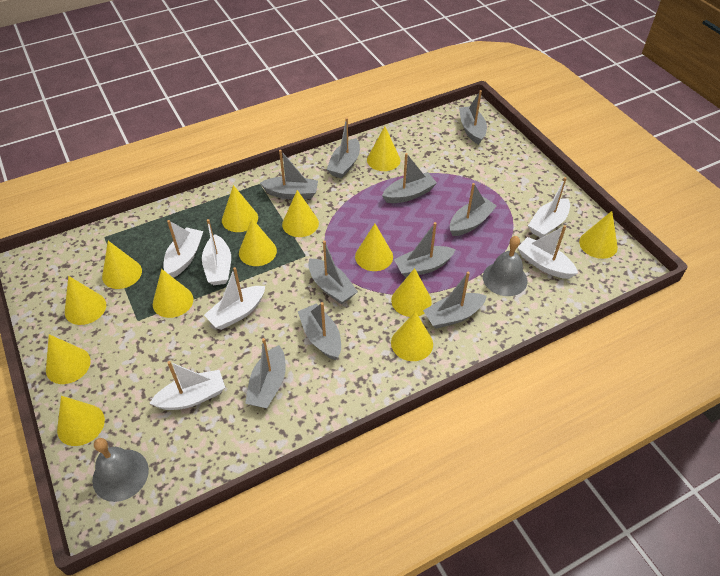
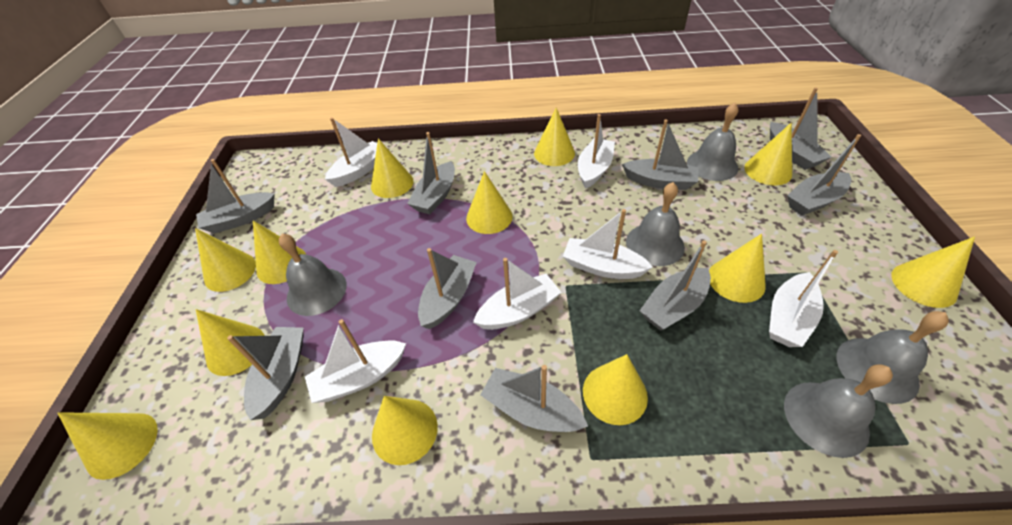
grey bell: 2 -> 5
grey boat: 10 -> 9
yellow cone: 13 -> 12

